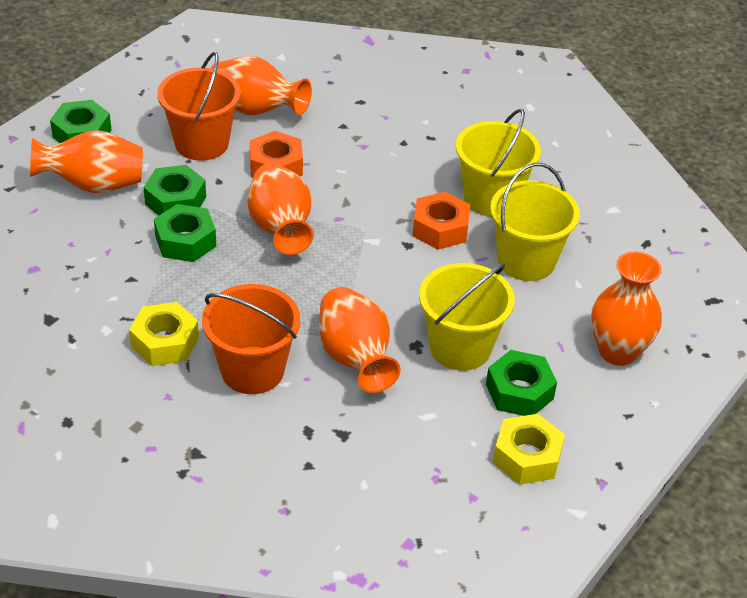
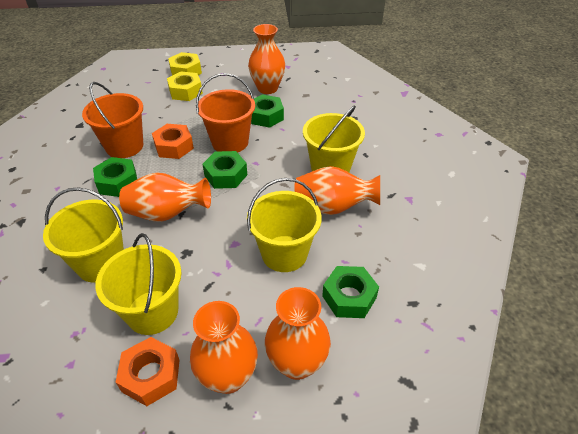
yellow bucket: 3 -> 4

